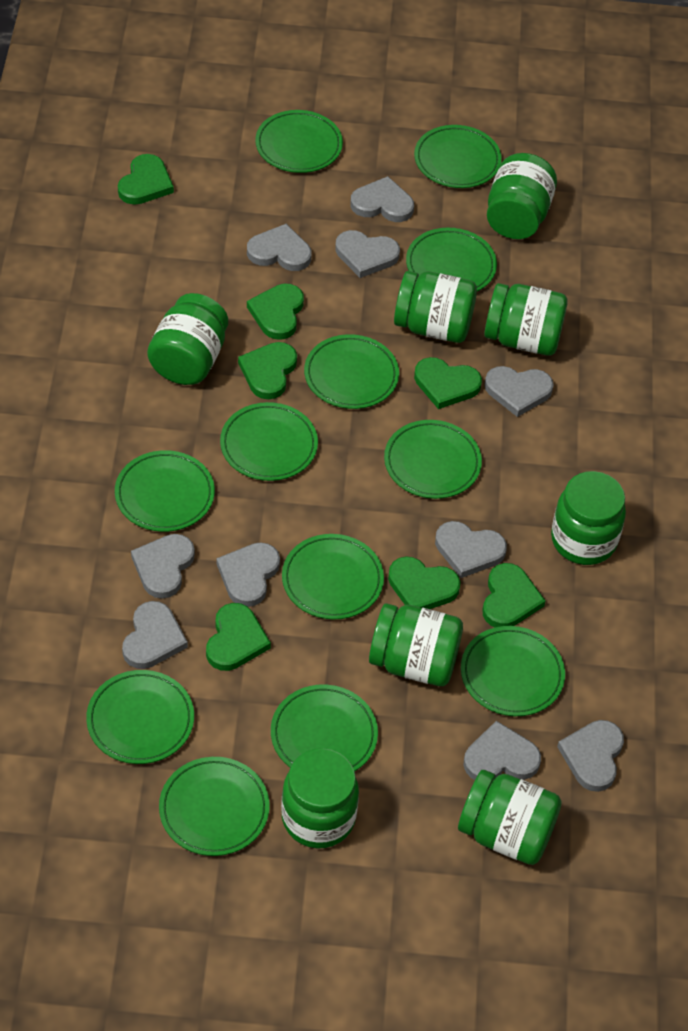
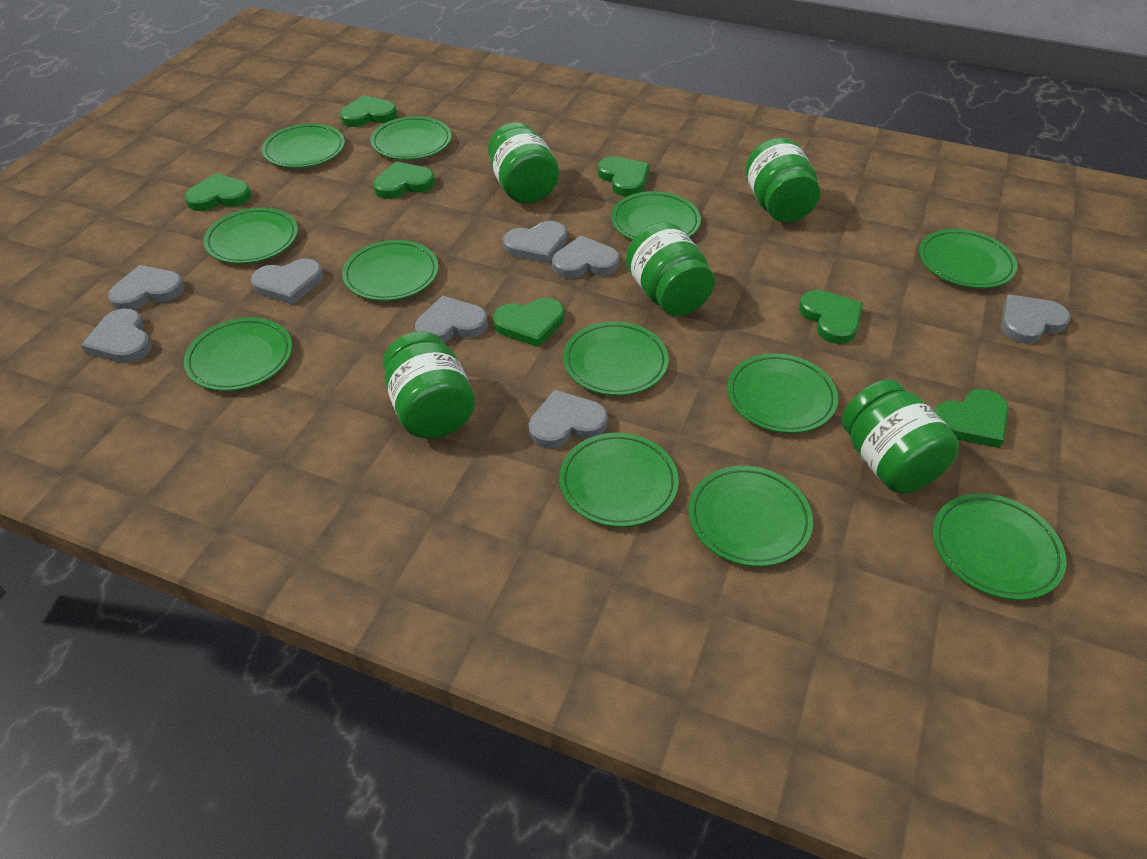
green jar: 8 -> 5
grey heart: 10 -> 8

